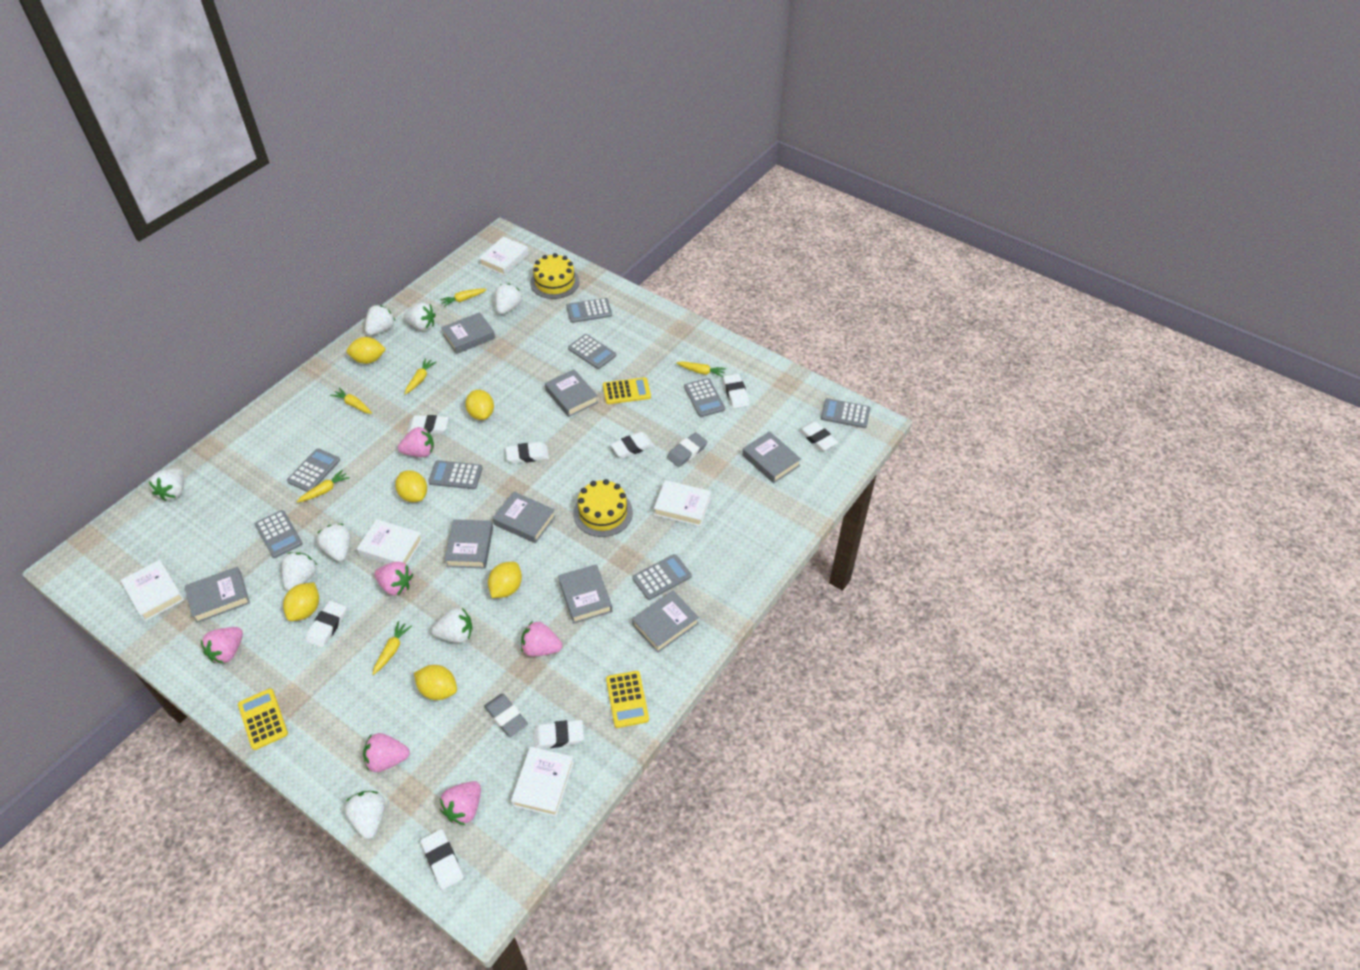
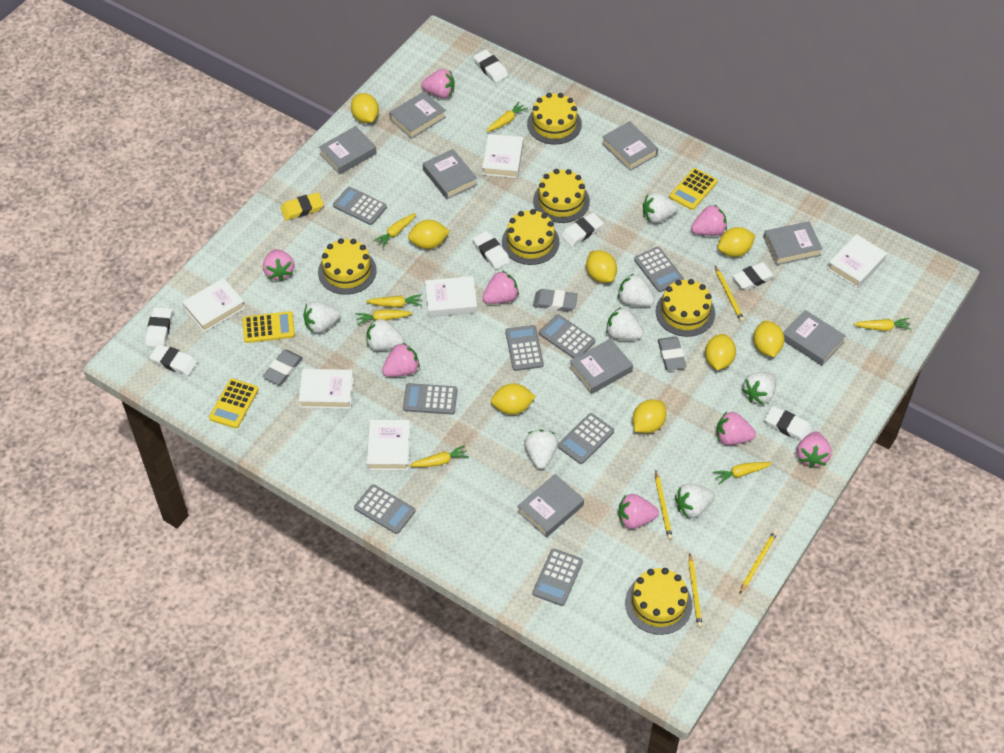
grey eraser: 2 -> 3
pink strawberry: 6 -> 8
white book: 5 -> 6
white eraser: 8 -> 7
yellow cake: 2 -> 6
yellow carrot: 6 -> 7
yellow eraser: 0 -> 1
yellow lemon: 6 -> 8
yellow pencil: 0 -> 4

